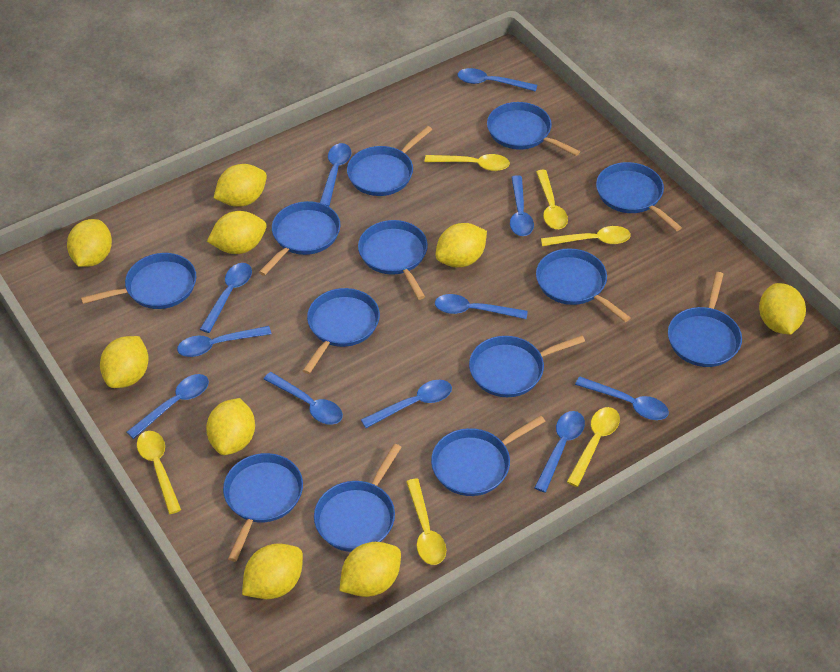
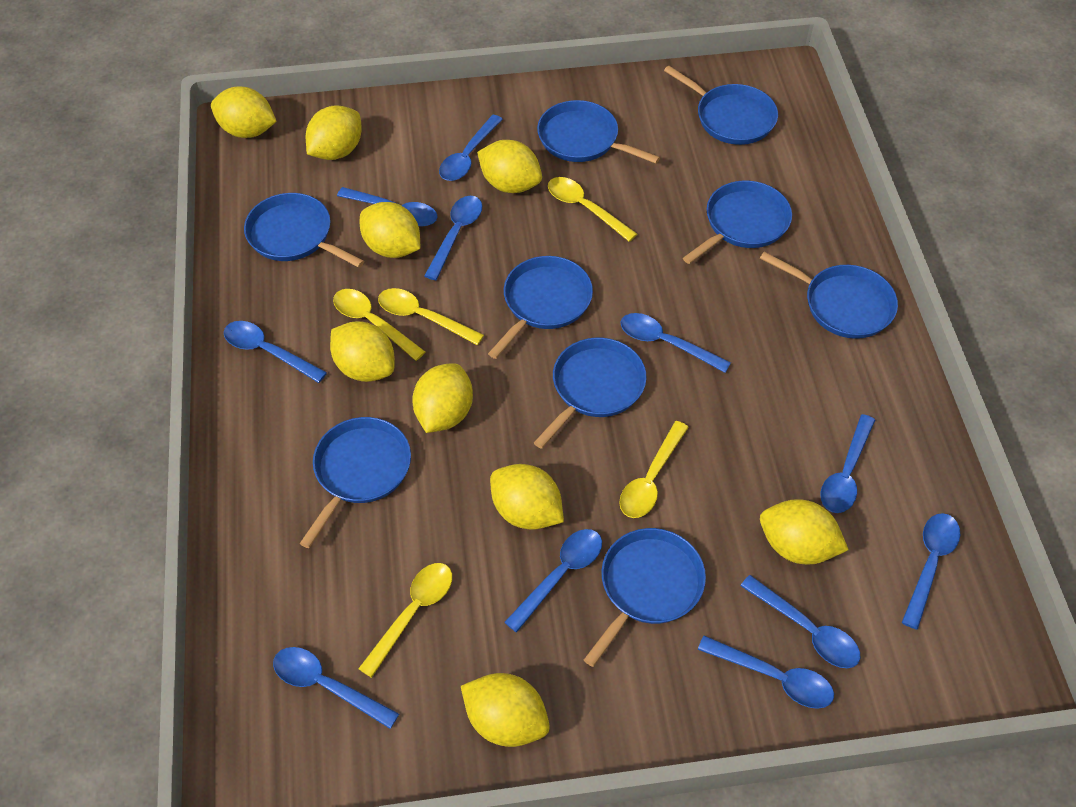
blue pan: 13 -> 9
yellow spoon: 6 -> 5

